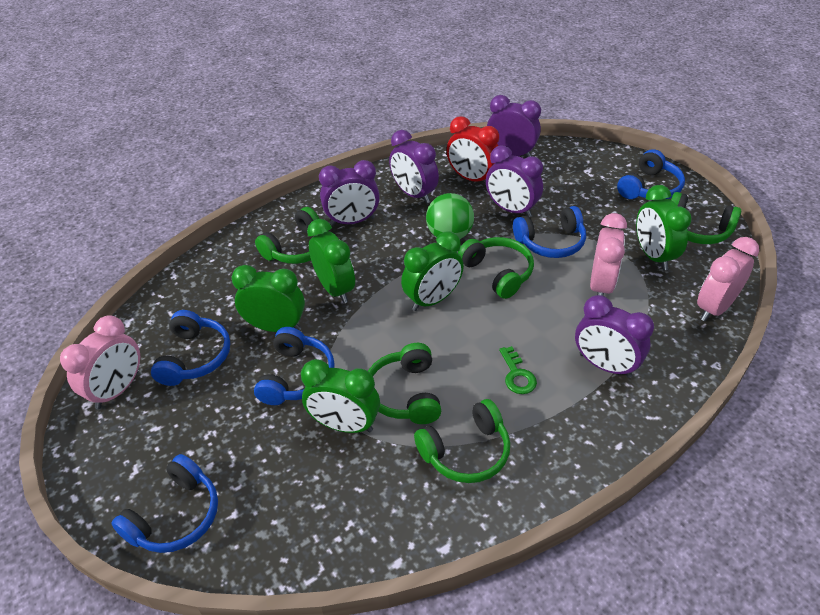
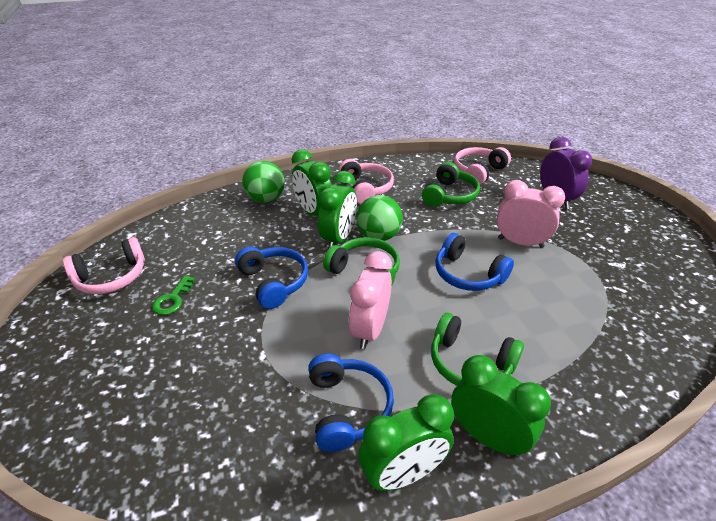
blue headphones: 5 -> 3
green ball: 1 -> 2
green clock: 5 -> 4
green headphones: 5 -> 3
pink clock: 3 -> 2
pink headphones: 0 -> 3
purple clock: 5 -> 1
red clock: 1 -> 0

